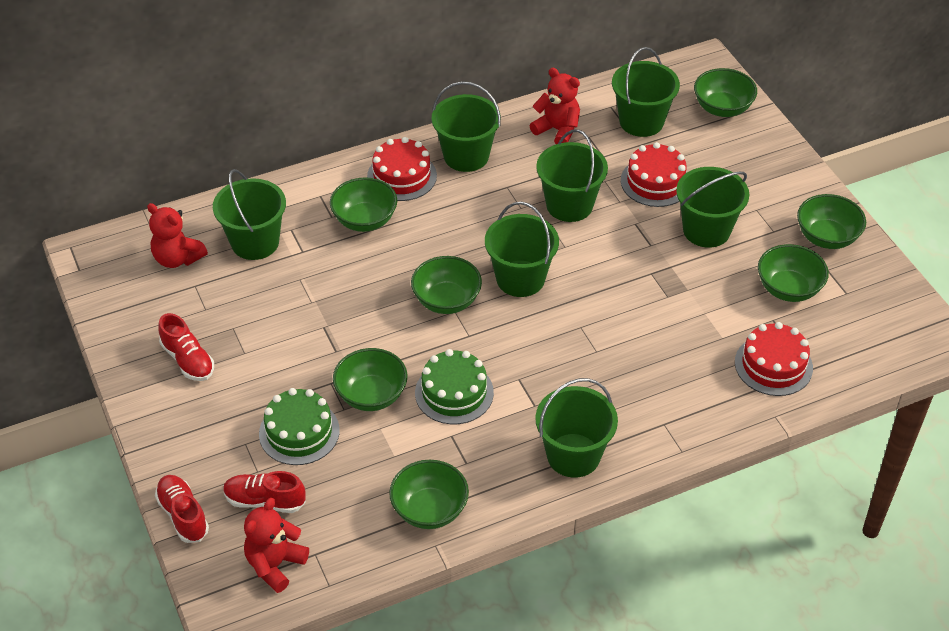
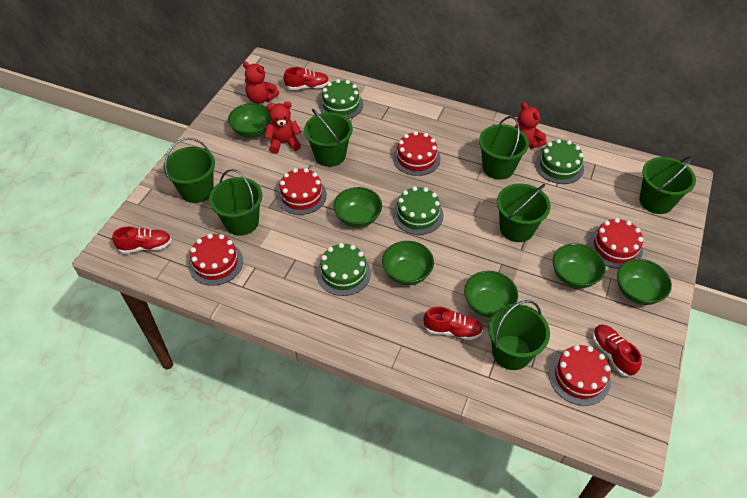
green bowl: 7 -> 6
green cake: 2 -> 4
red cake: 3 -> 5
red shoe: 3 -> 4

